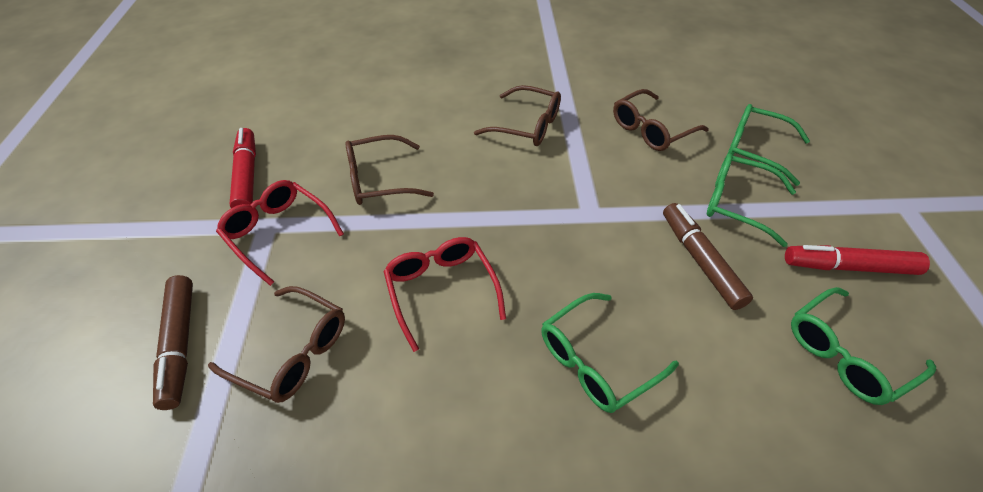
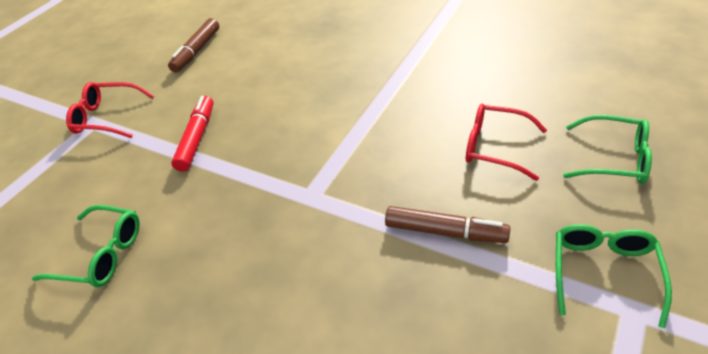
brown glasses: 4 -> 0
green glasses: 4 -> 3
red marker: 2 -> 1

